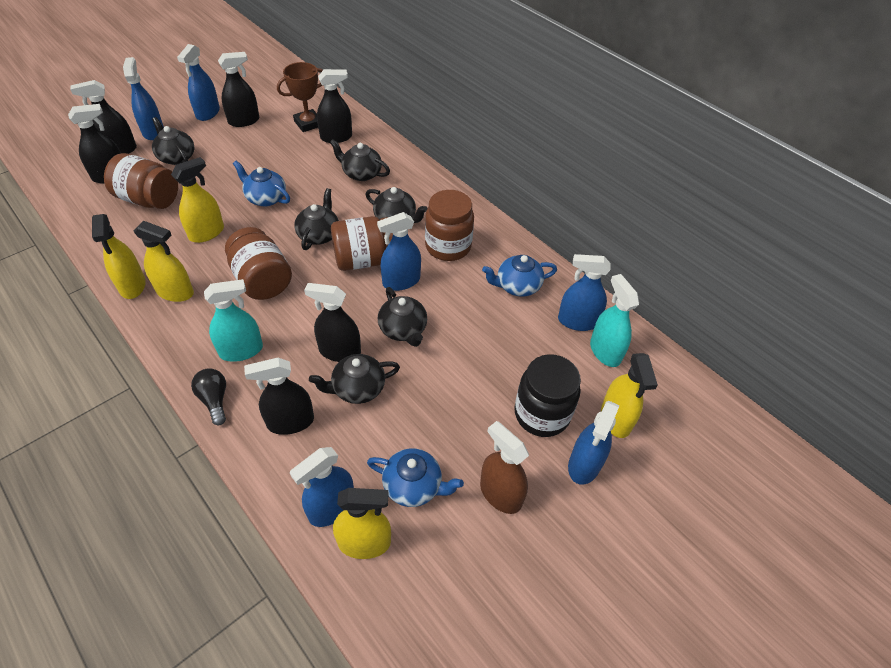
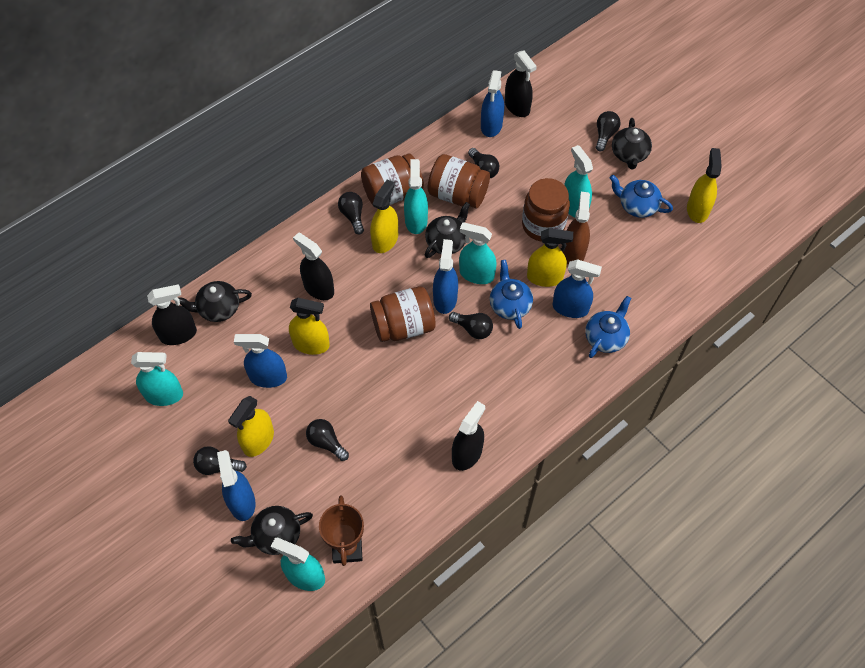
black jar: 1 -> 0
black light bulb: 1 -> 6
black spray bottle: 6 -> 4
black teapot: 6 -> 4
blue spray bottle: 6 -> 5
turquoise spray bottle: 2 -> 5

